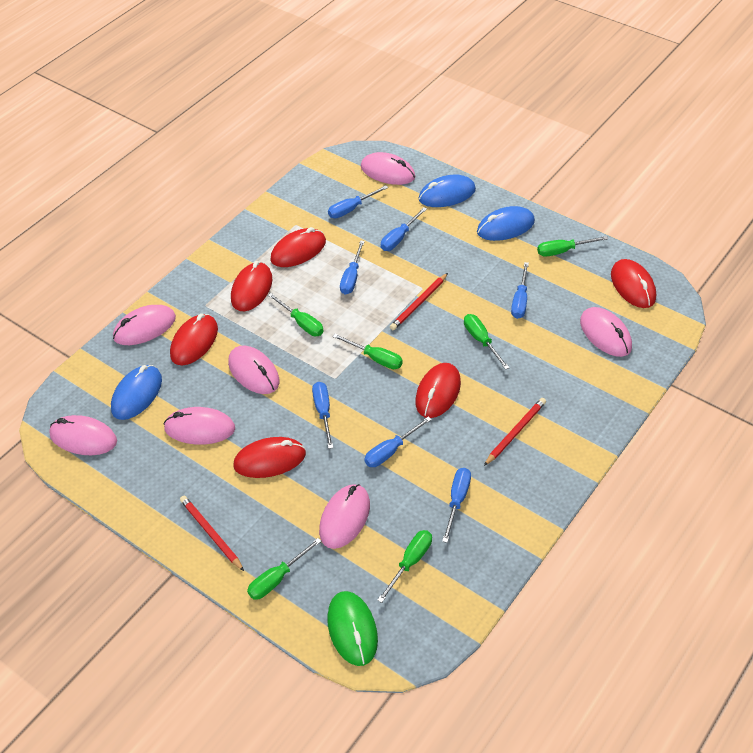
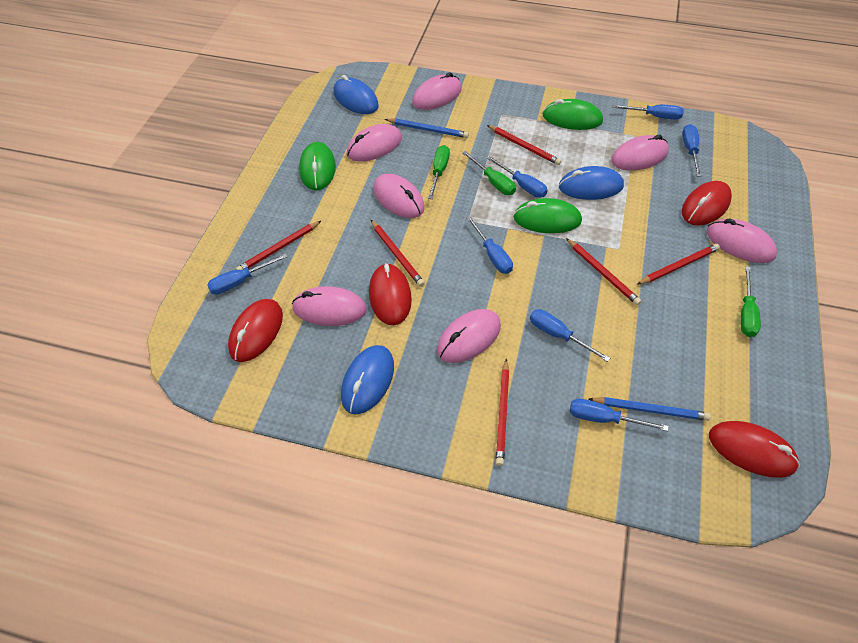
blue pencil: 0 -> 2
green mouse: 1 -> 3
green screwdriver: 6 -> 3
red mouse: 6 -> 4
red pencil: 3 -> 6

